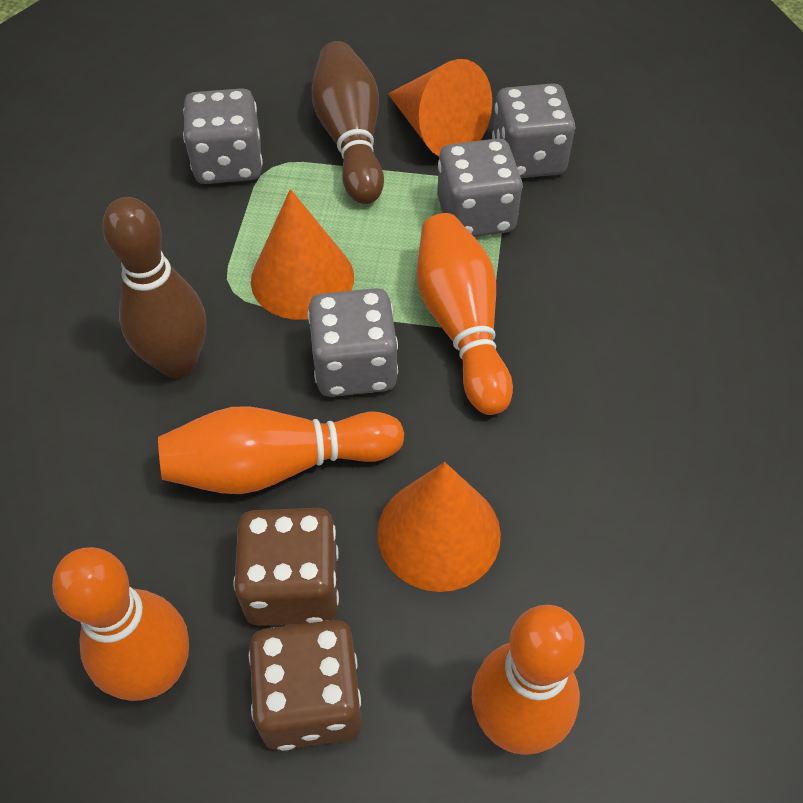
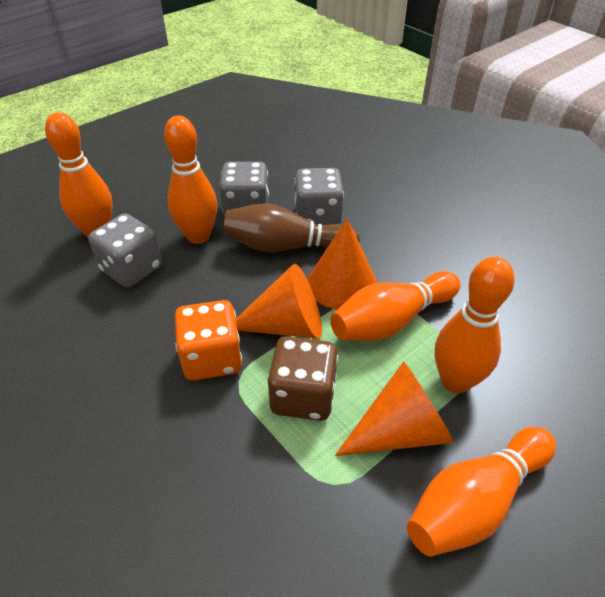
brown bowling pin: 2 -> 1
brown dice: 2 -> 1
grey dice: 4 -> 3
orange bowling pin: 4 -> 5
orange dice: 0 -> 1

